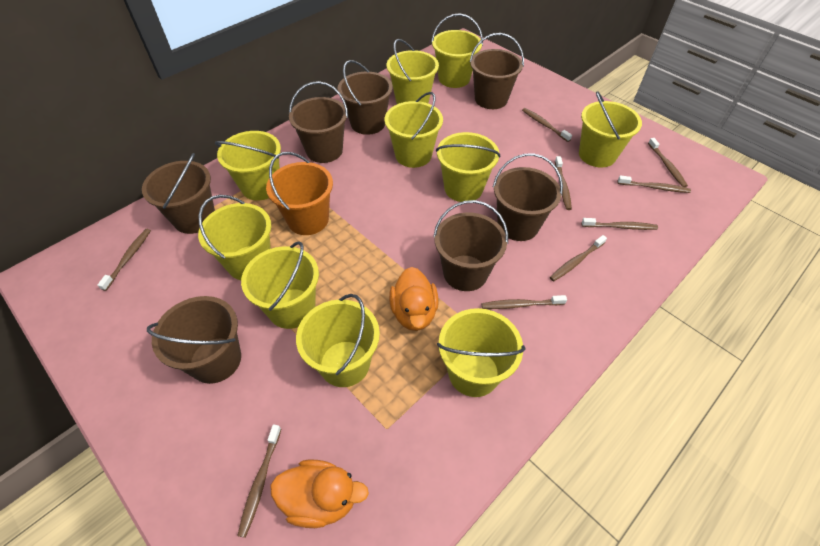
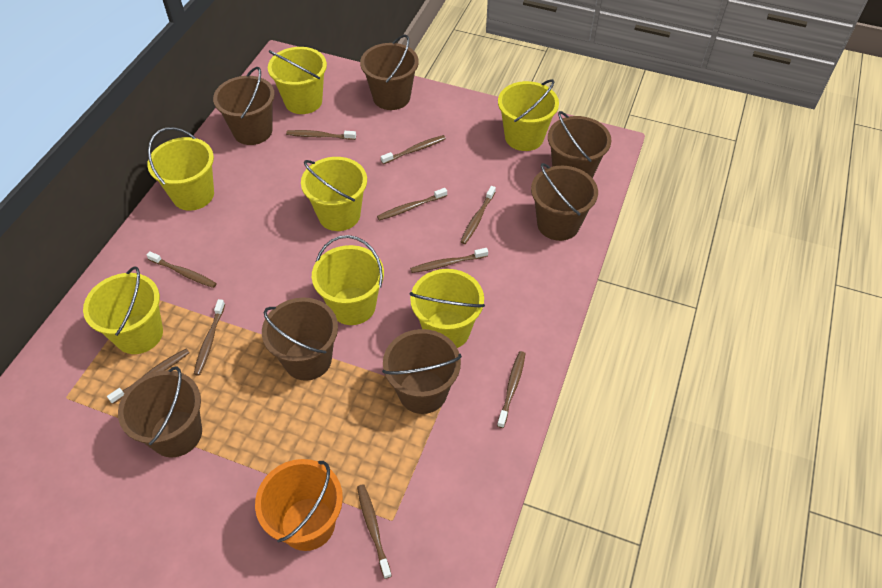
brown toothbrush: 9 -> 10
orange duck: 2 -> 0
yellow bucket: 10 -> 7

